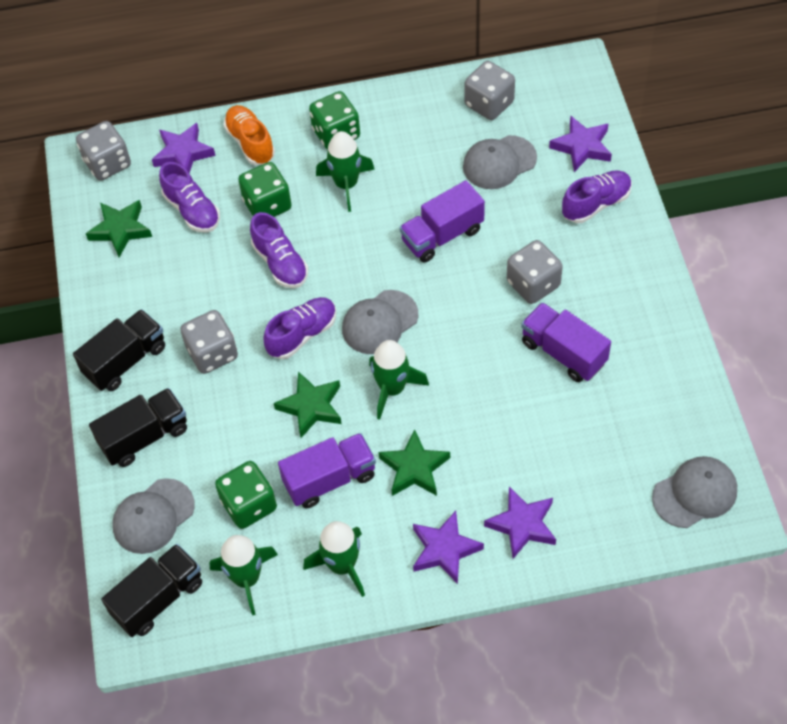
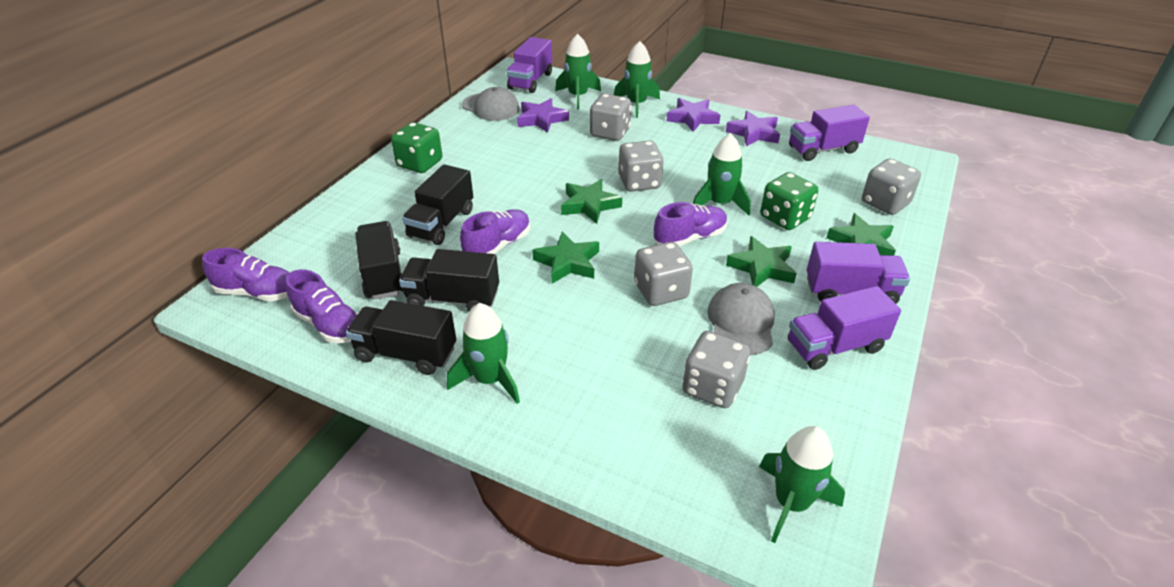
black truck: 3 -> 4
green dice: 3 -> 2
green rocket: 4 -> 5
green star: 3 -> 4
grey cap: 4 -> 2
grey dice: 4 -> 5
orange shoe: 1 -> 0
purple star: 4 -> 3
purple truck: 3 -> 4

